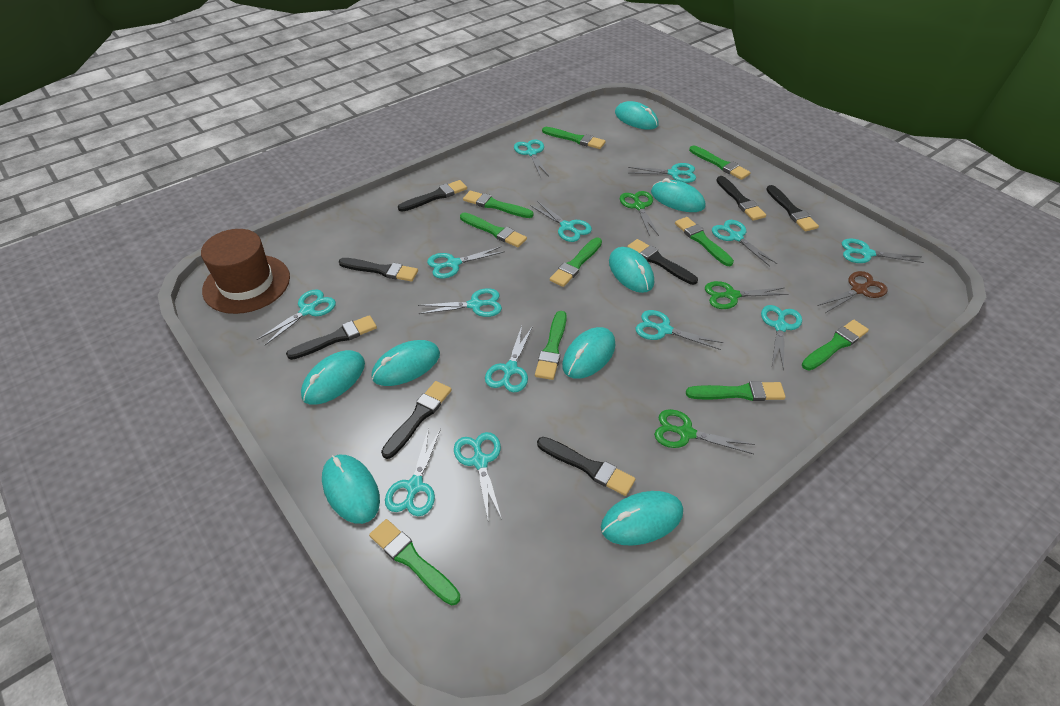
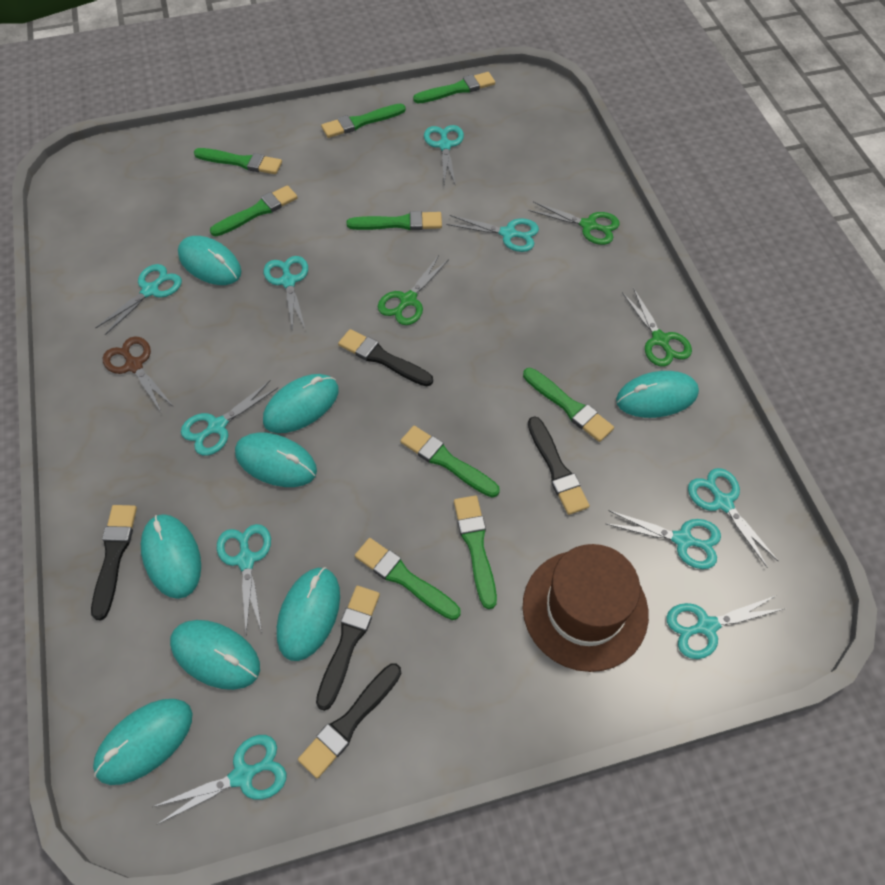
black brush: 8 -> 5
green brush: 10 -> 9
turquoise scissors: 13 -> 10

